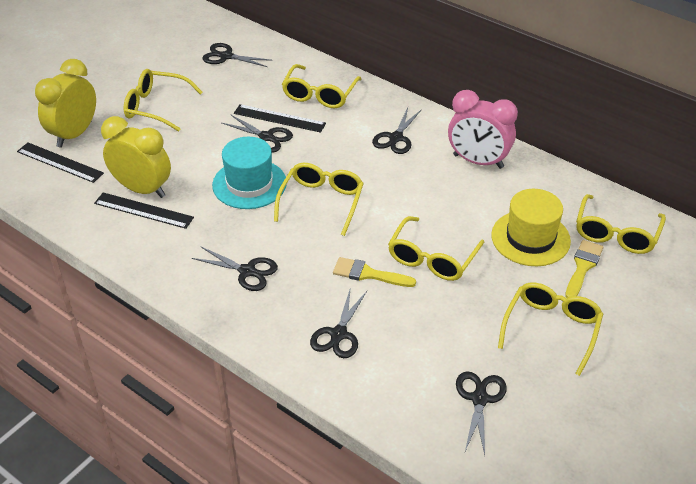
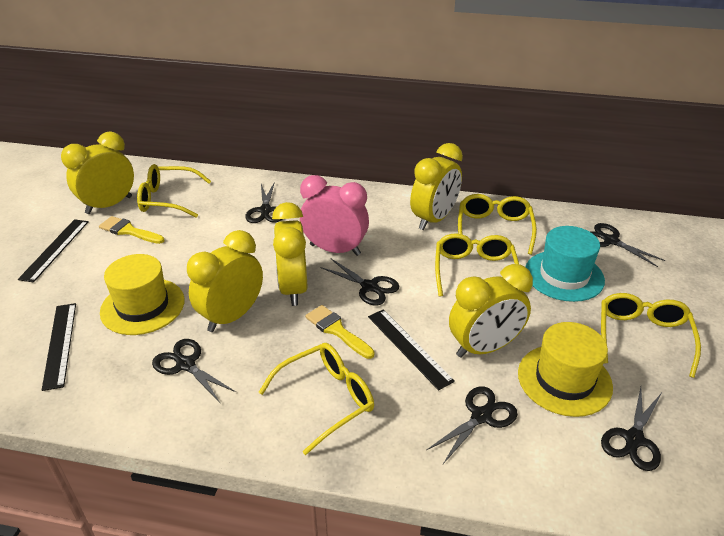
yellow clock: 2 -> 5
yellow glasses: 6 -> 5
yellow hat: 1 -> 2

